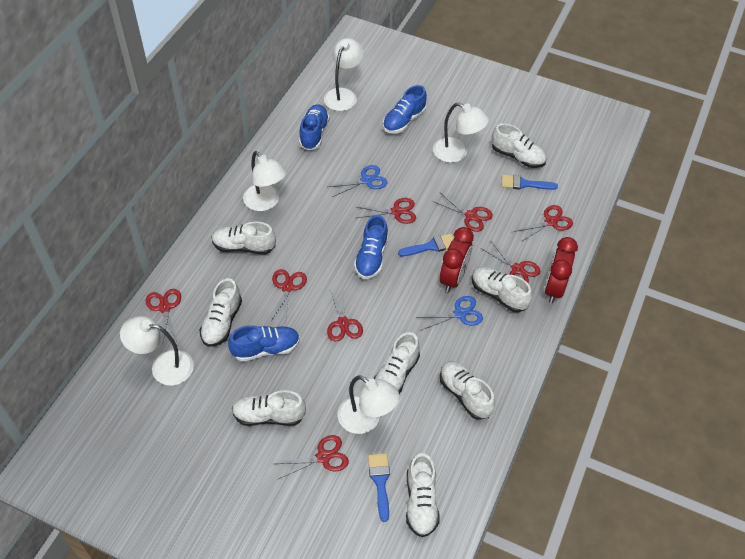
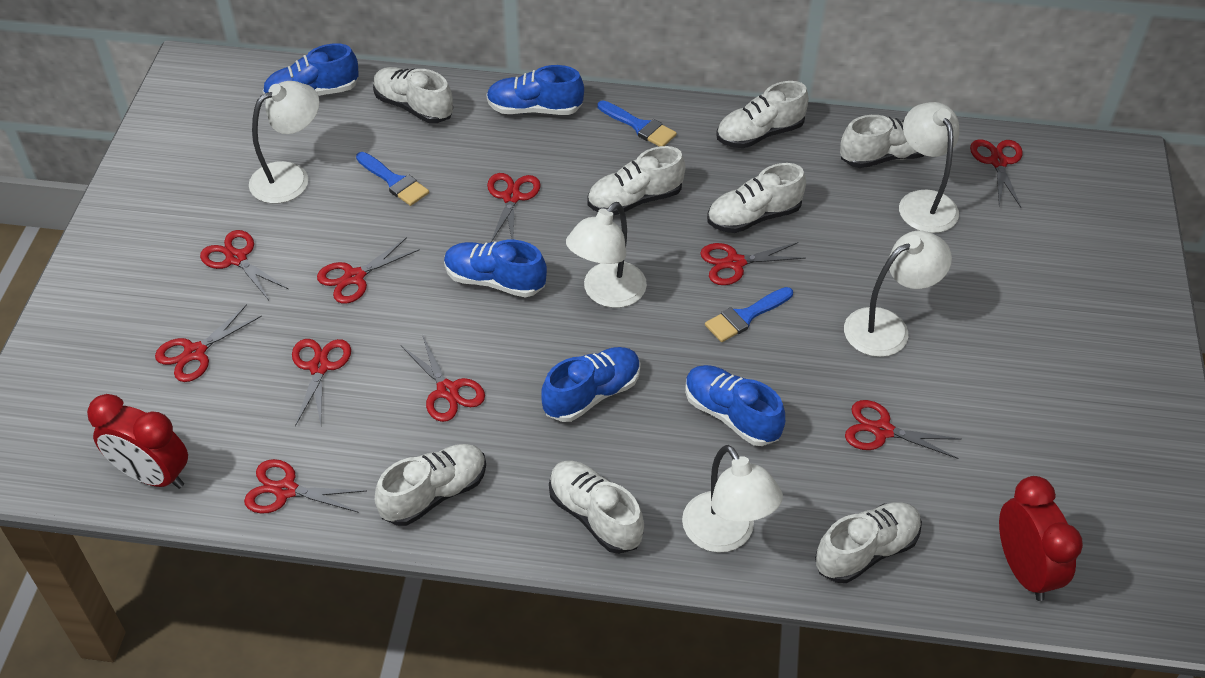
blue scissors: 2 -> 0
blue shoe: 4 -> 5
red scissors: 8 -> 10

